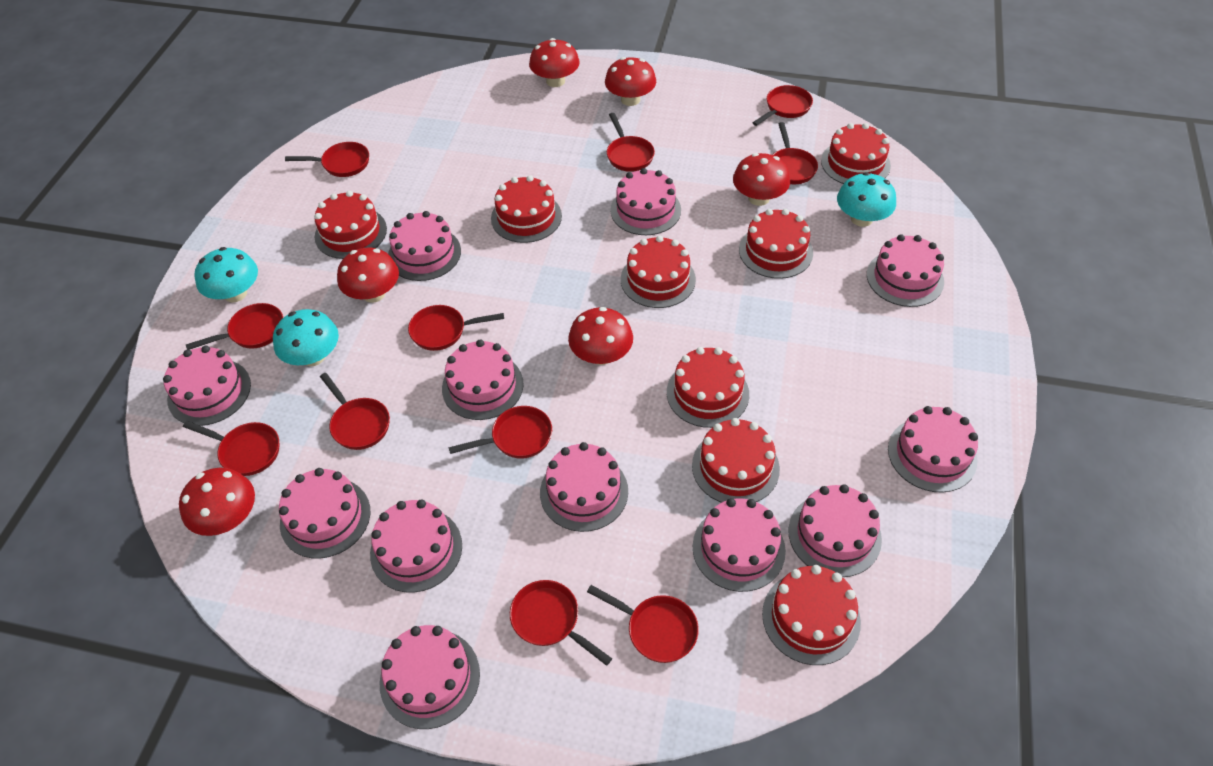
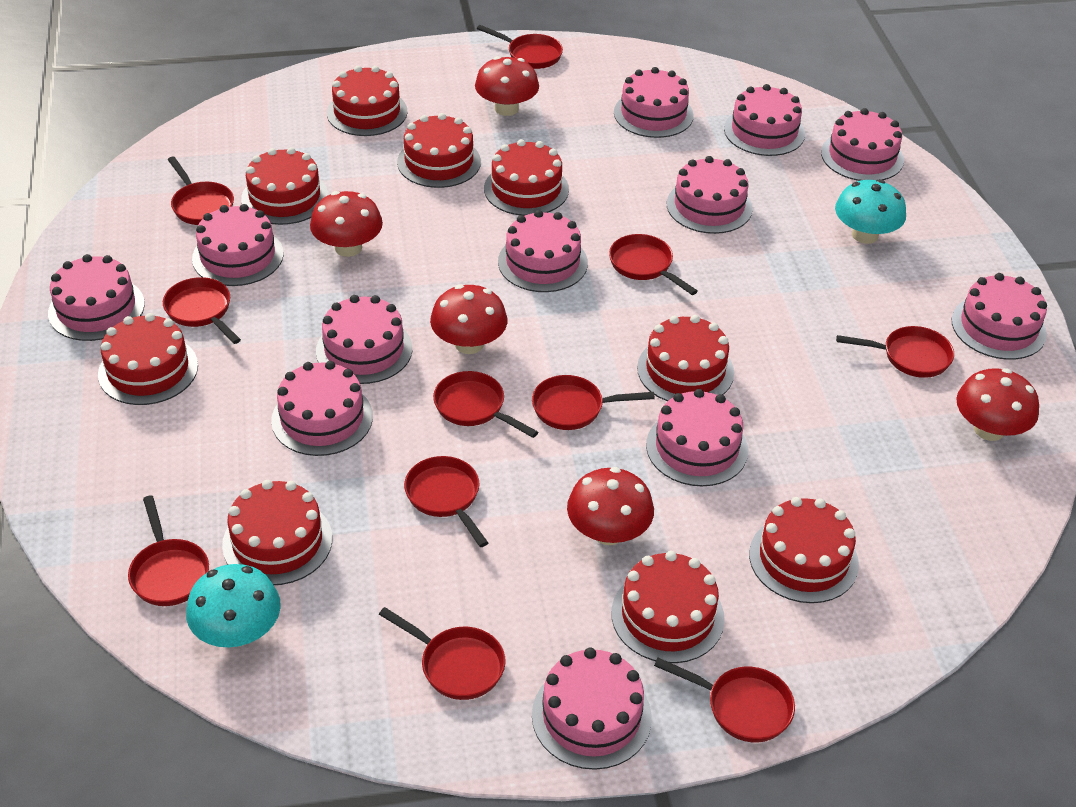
red cake: 8 -> 9
red mushroom: 6 -> 5
turquoise mushroom: 3 -> 2

